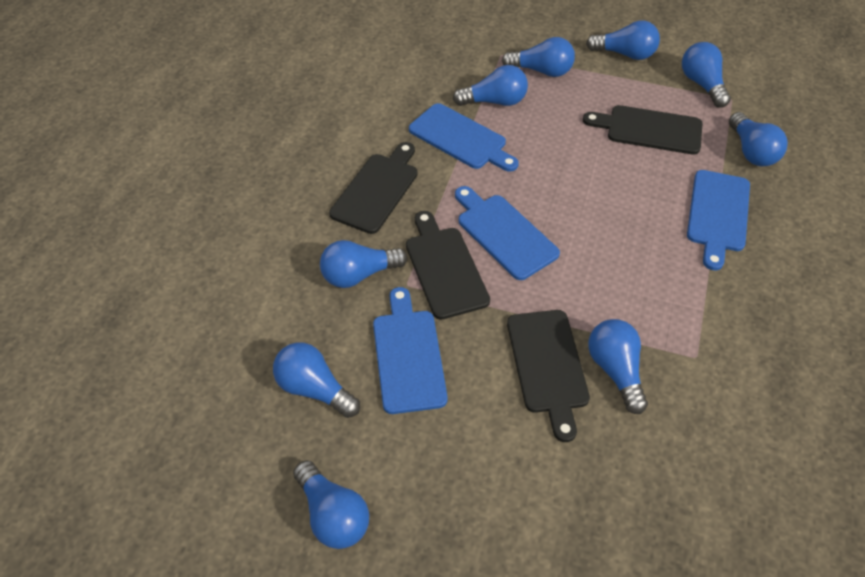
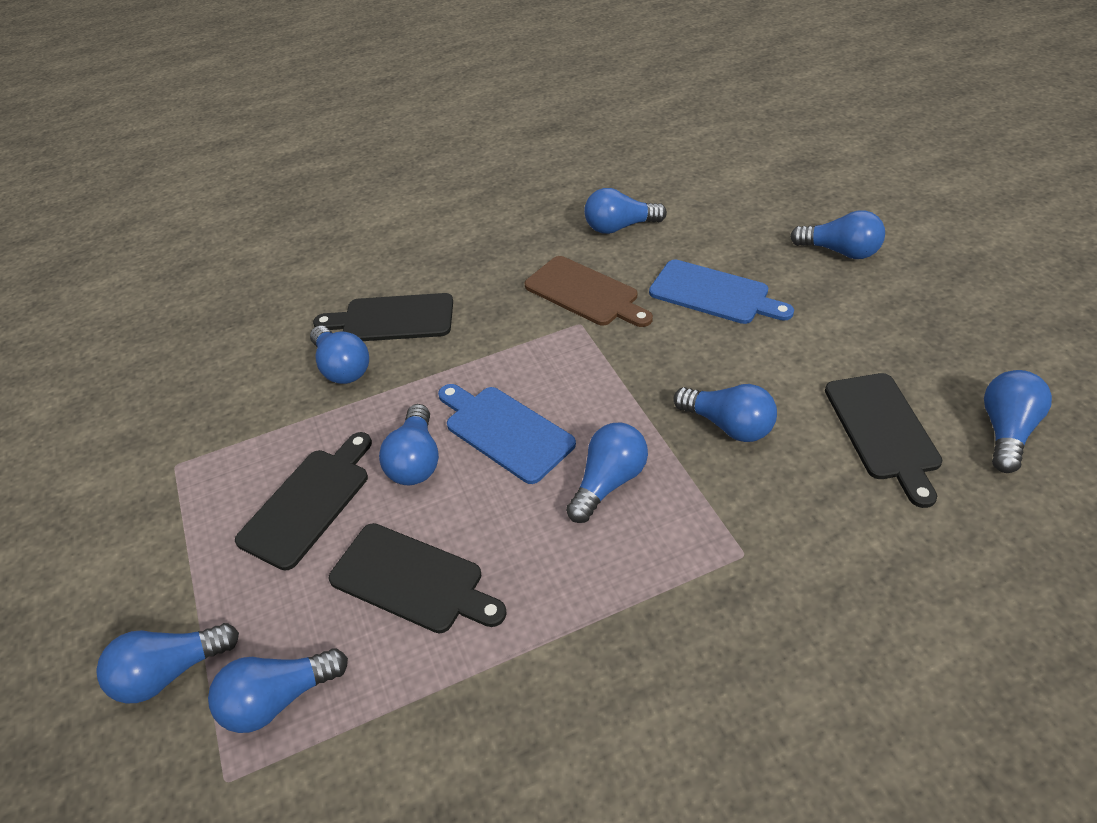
blue cutting board: 4 -> 2
brown cutting board: 0 -> 1

